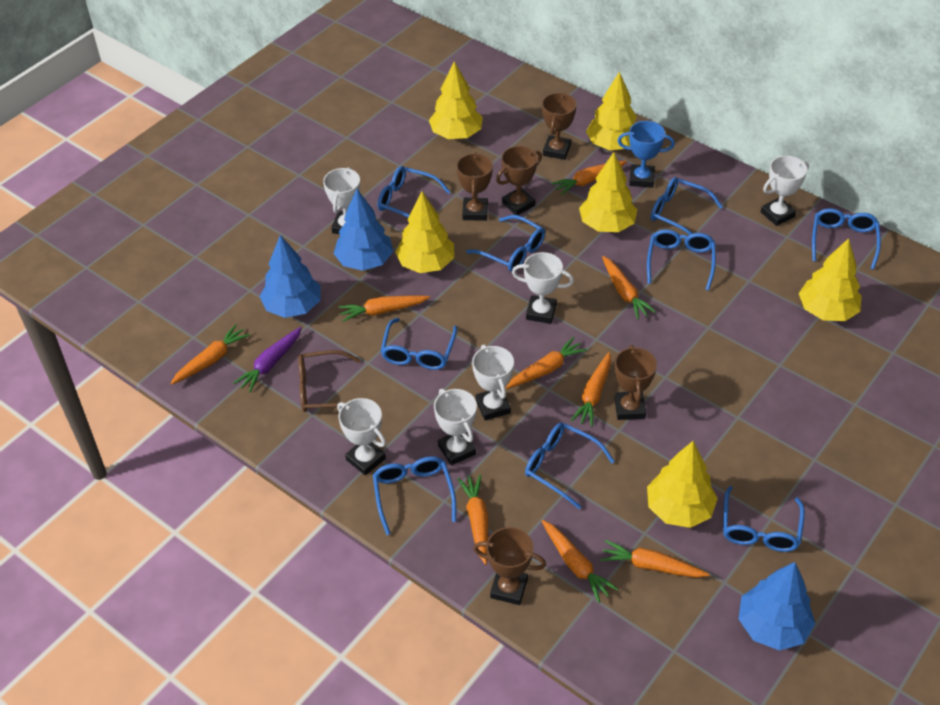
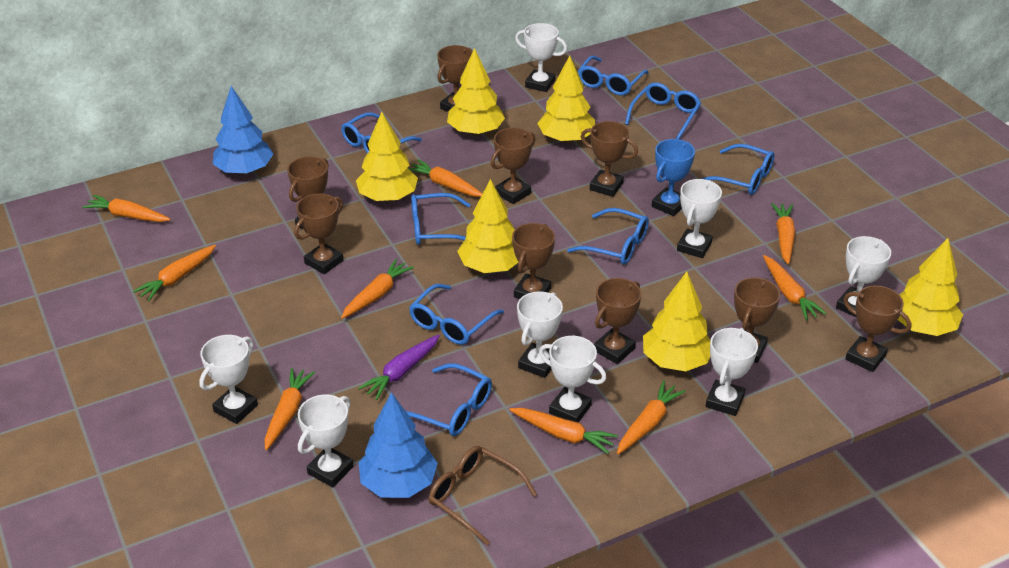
blue glasses: 9 -> 8
blue tree: 3 -> 2
brown trophy: 5 -> 9
white trophy: 6 -> 8

